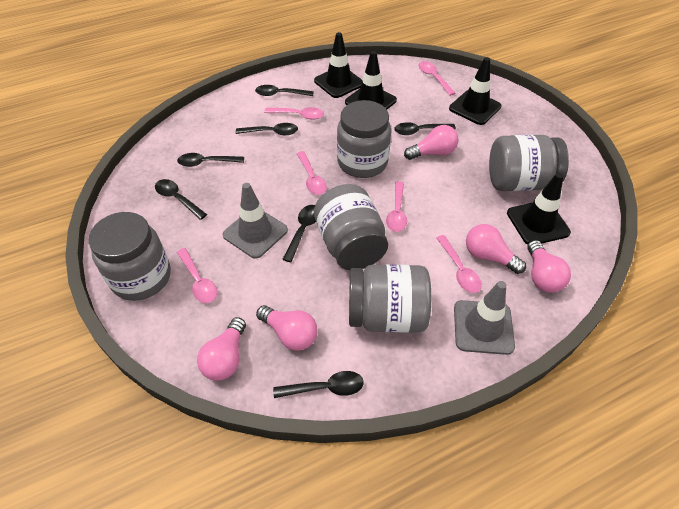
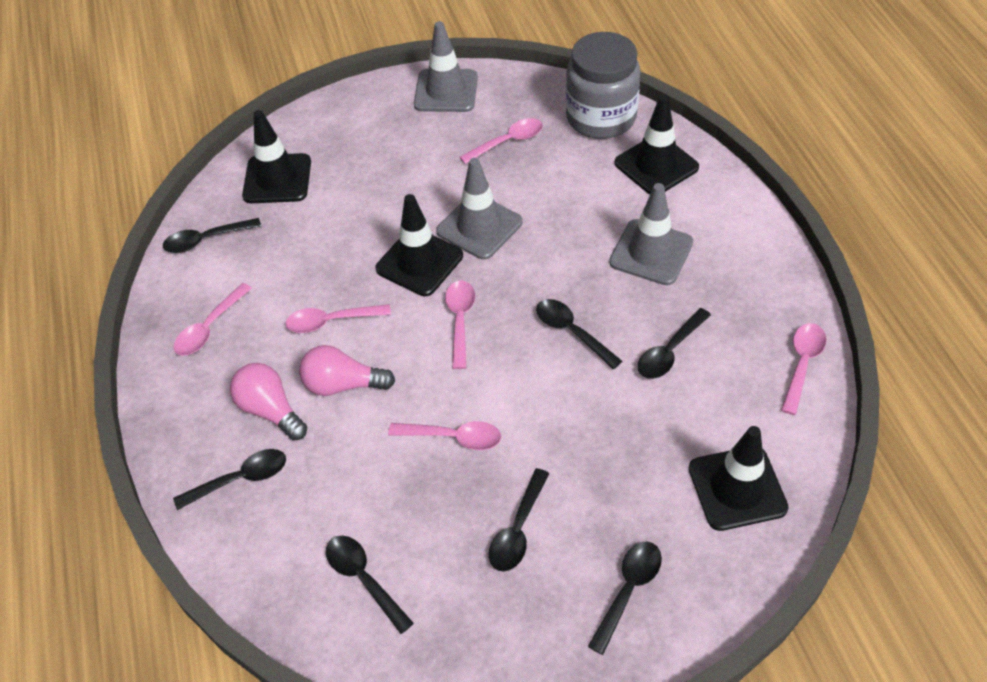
grey jar: 5 -> 1
grey traffic cone: 2 -> 3
pink light bulb: 5 -> 2

